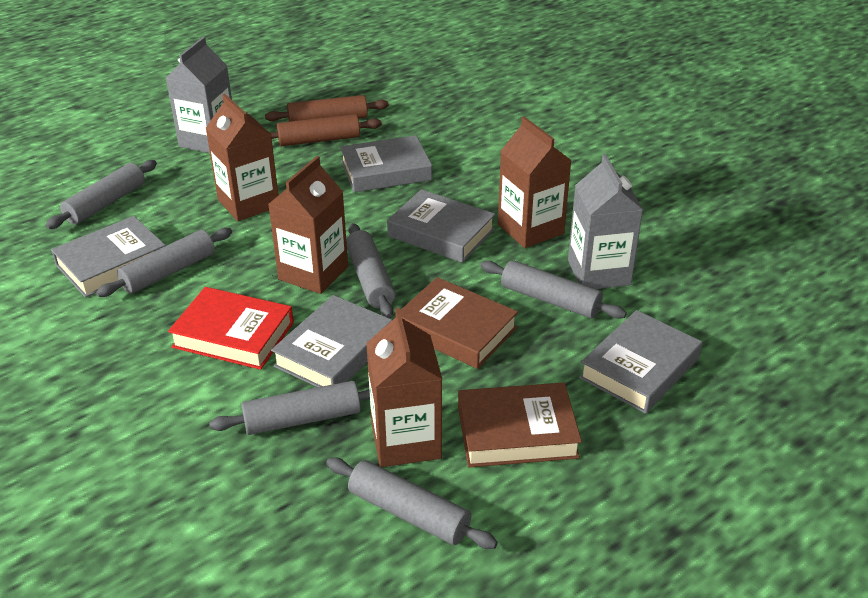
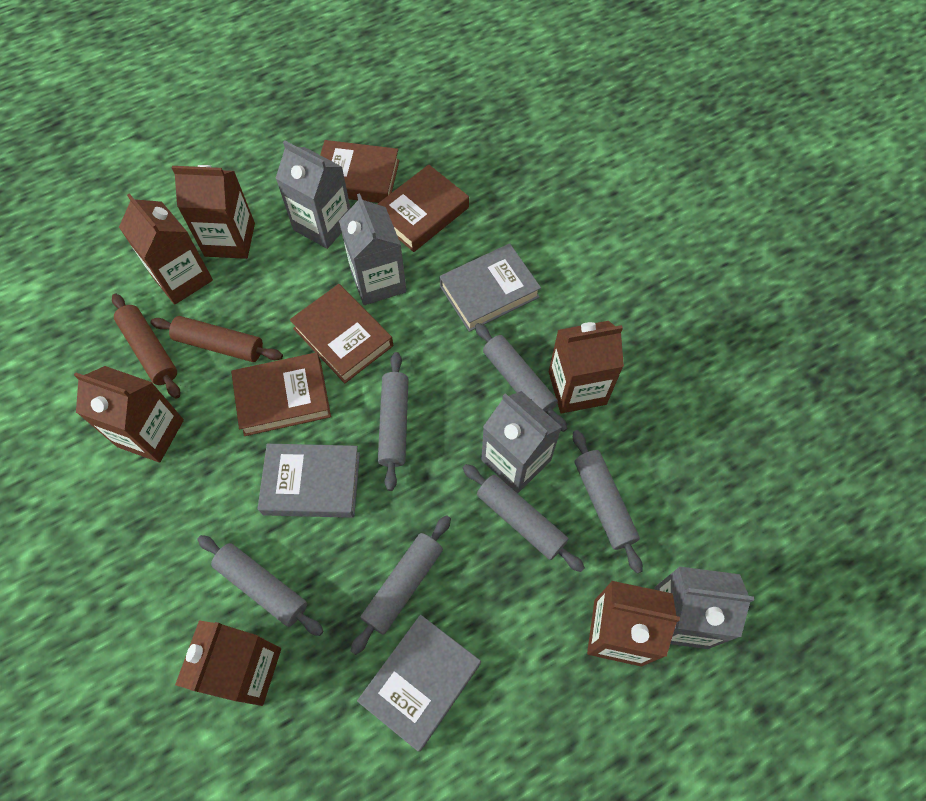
brown book: 2 -> 4
brown carton: 4 -> 6
grey book: 5 -> 3
grey carton: 2 -> 4
red book: 1 -> 0

